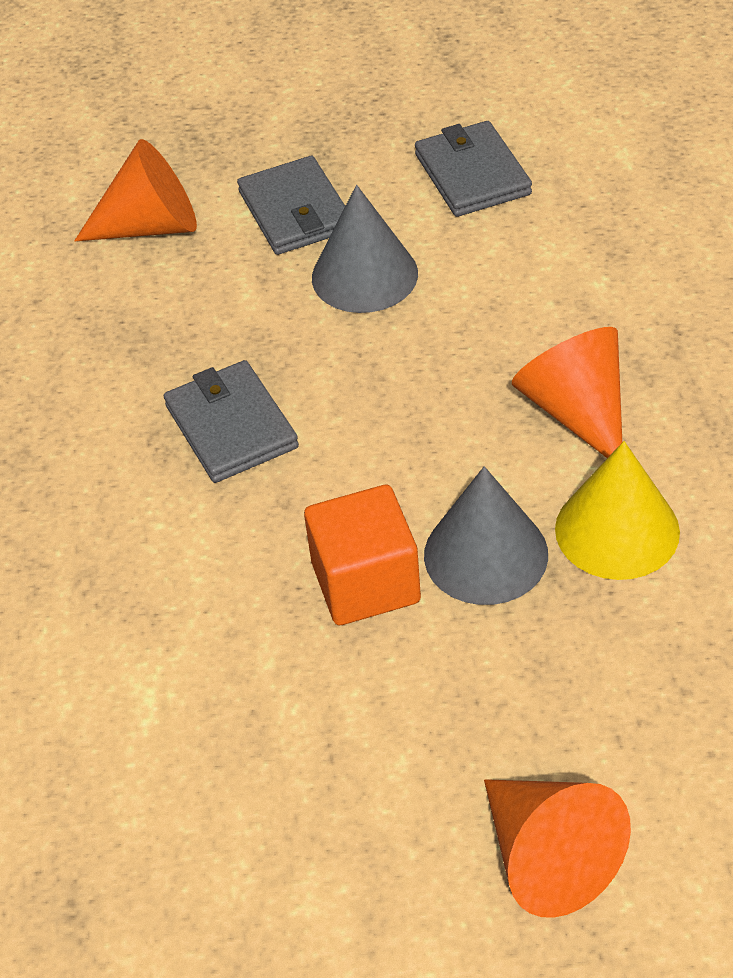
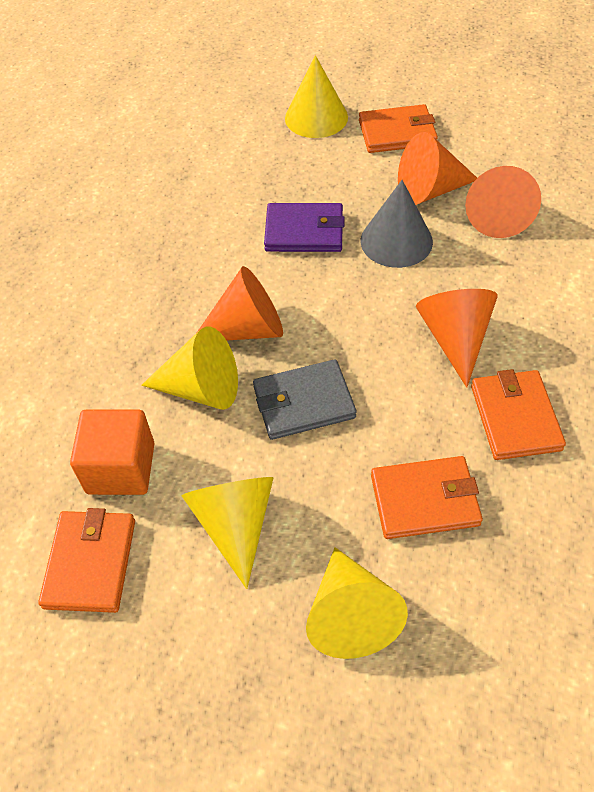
grey cone: 2 -> 1
grey wallet: 3 -> 1
orange cone: 3 -> 4
orange wallet: 0 -> 4
purple wallet: 0 -> 1
yellow cone: 1 -> 4

